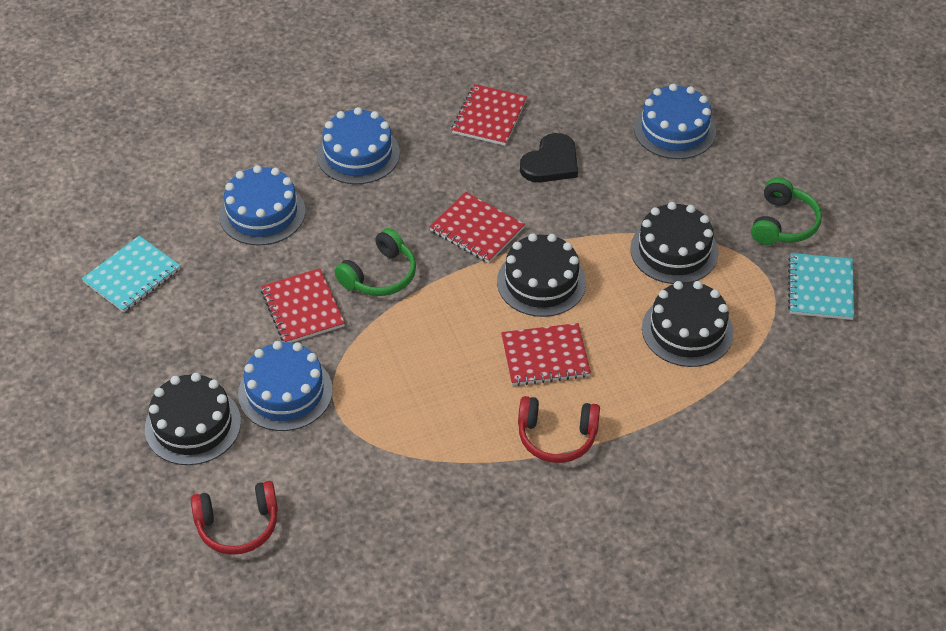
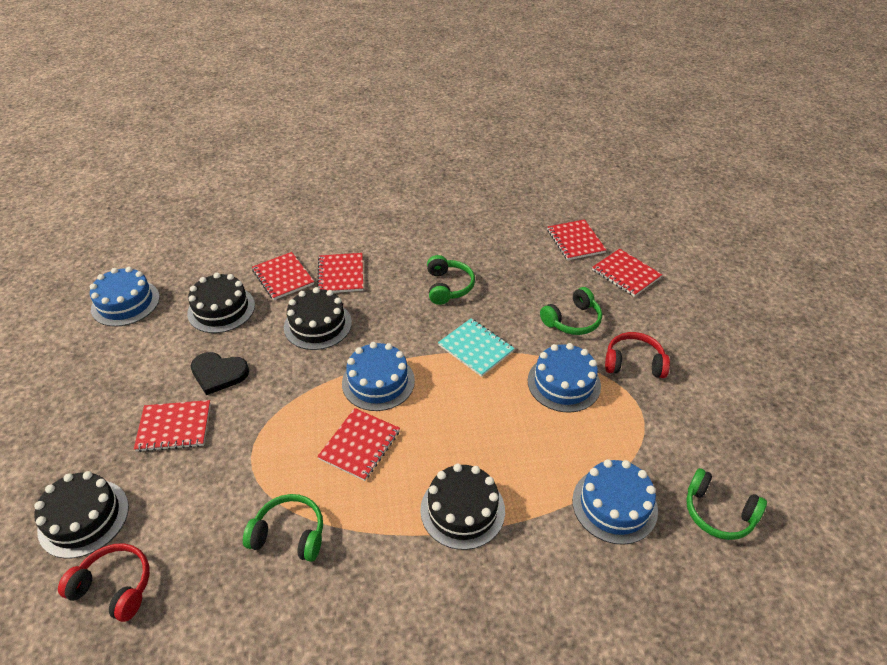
green headphones: 2 -> 4
red notebook: 4 -> 6
turquoise notebook: 2 -> 1

